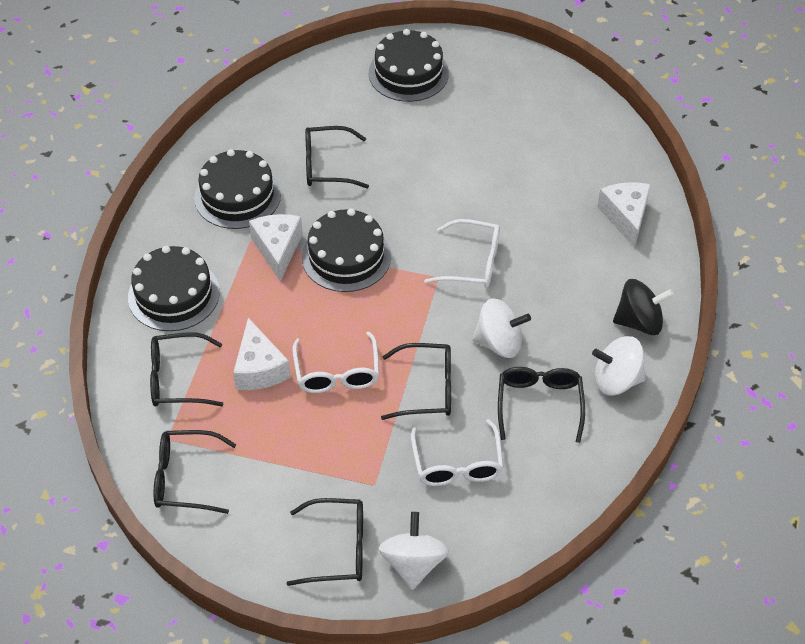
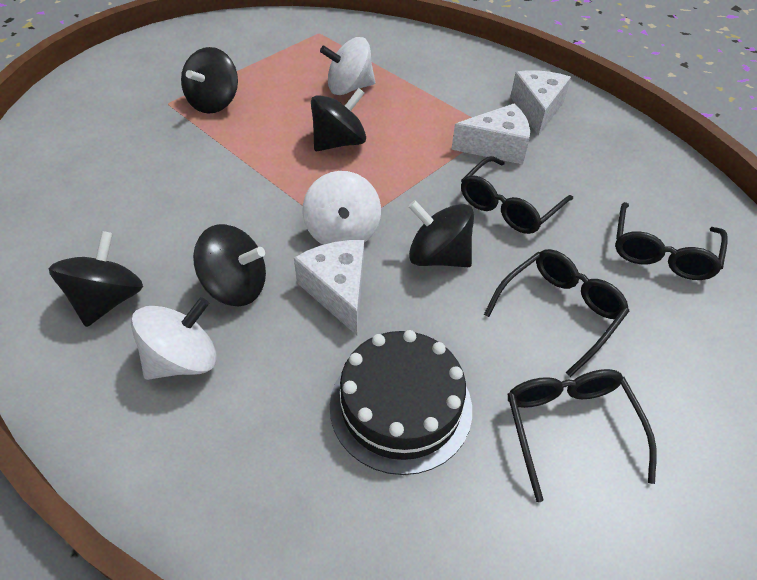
black cake: 4 -> 1
black glasses: 6 -> 4
black spinning top: 1 -> 5
white glasses: 3 -> 0

